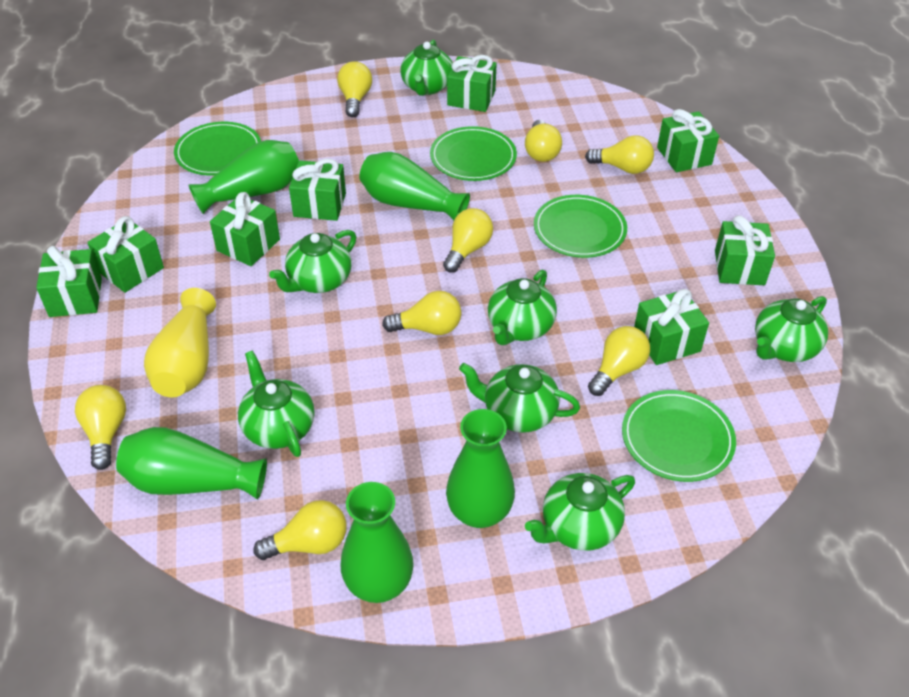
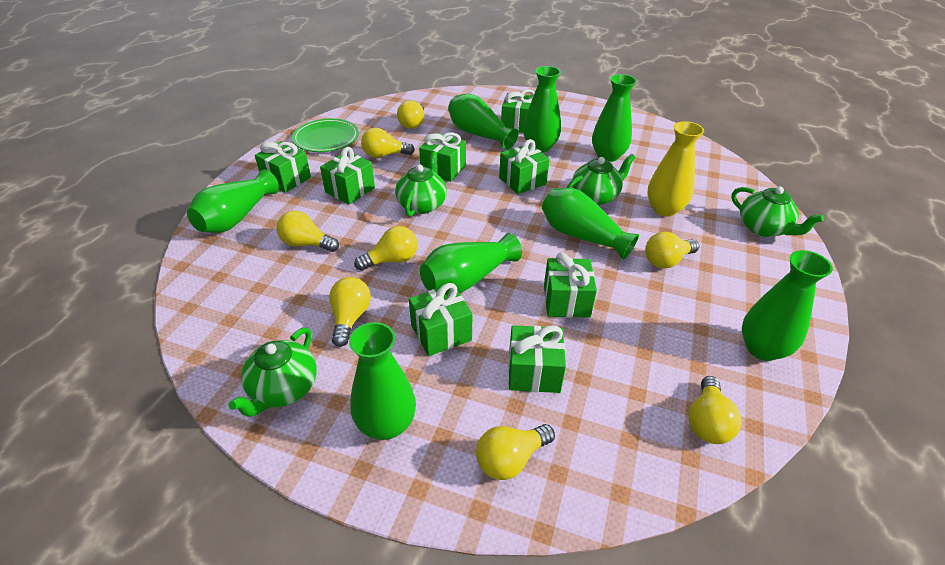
green plate: 4 -> 1
green teapot: 7 -> 4
green vase: 5 -> 8

